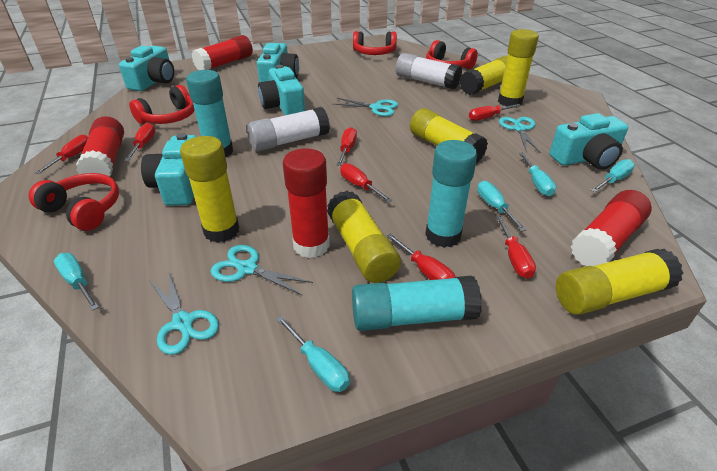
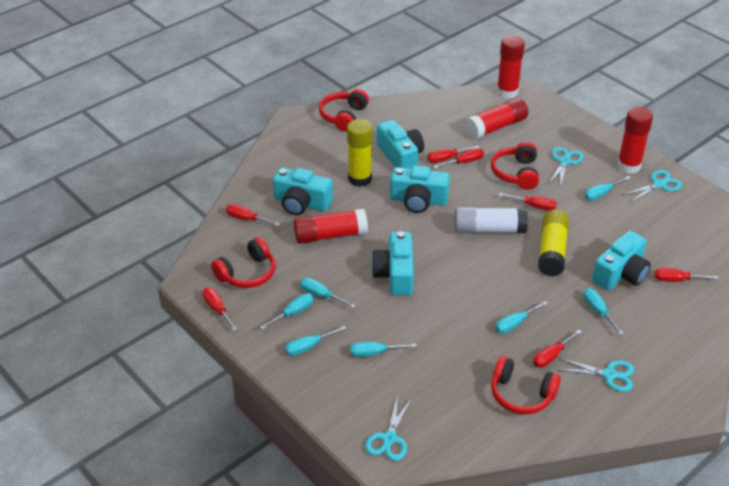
turquoise glue stick: 3 -> 0
turquoise screwdriver: 5 -> 7
white glue stick: 2 -> 1
yellow glue stick: 6 -> 2

